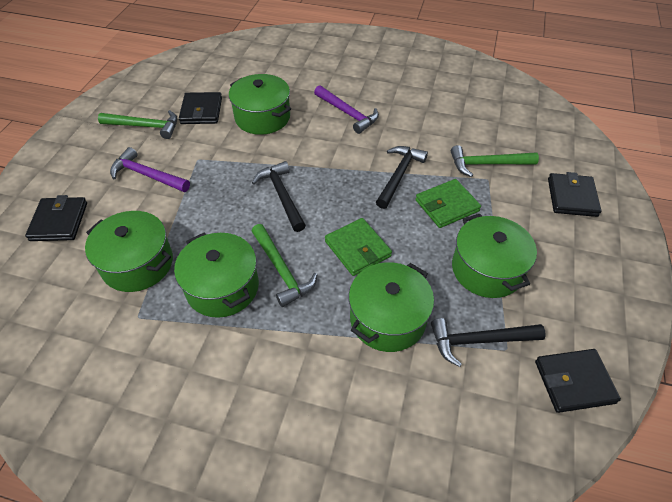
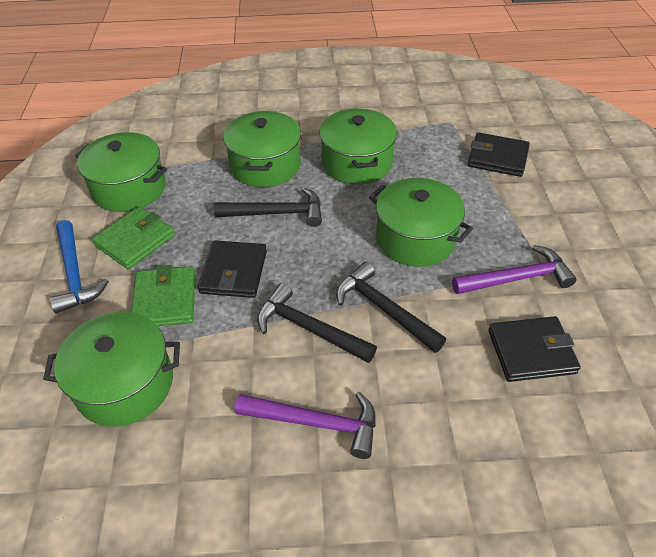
black wallet: 4 -> 3
blue hammer: 0 -> 1
green hammer: 3 -> 0

